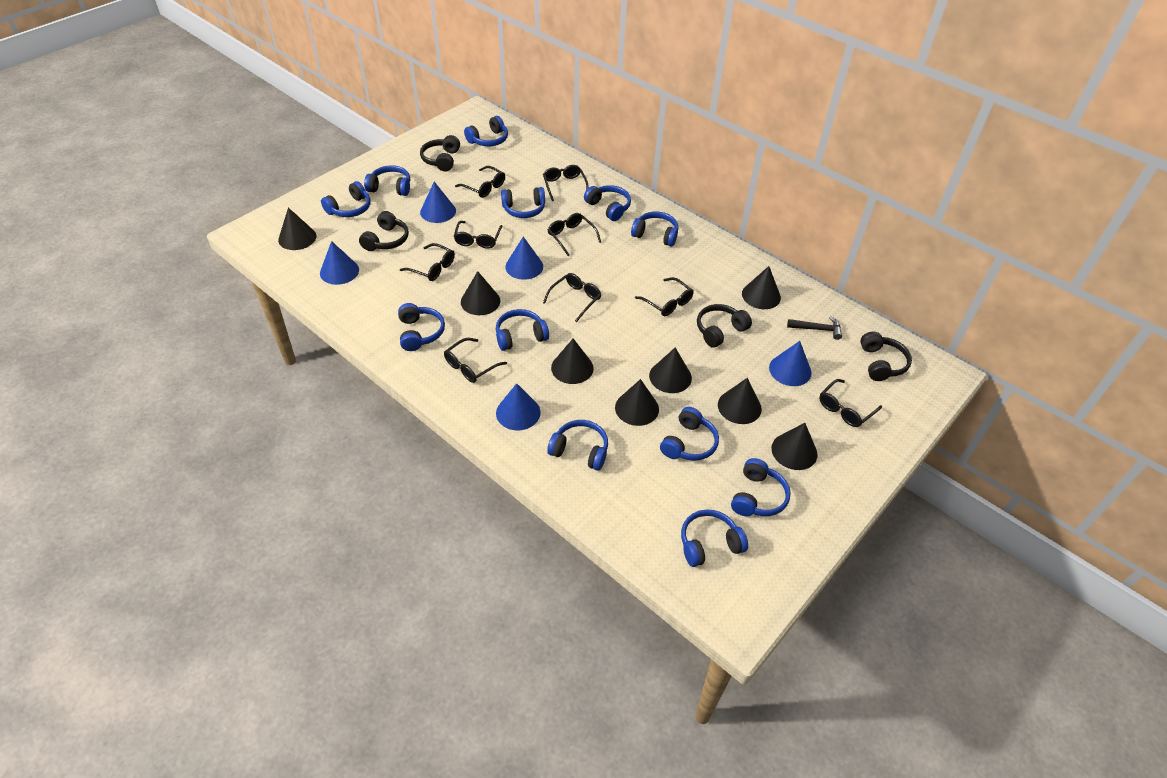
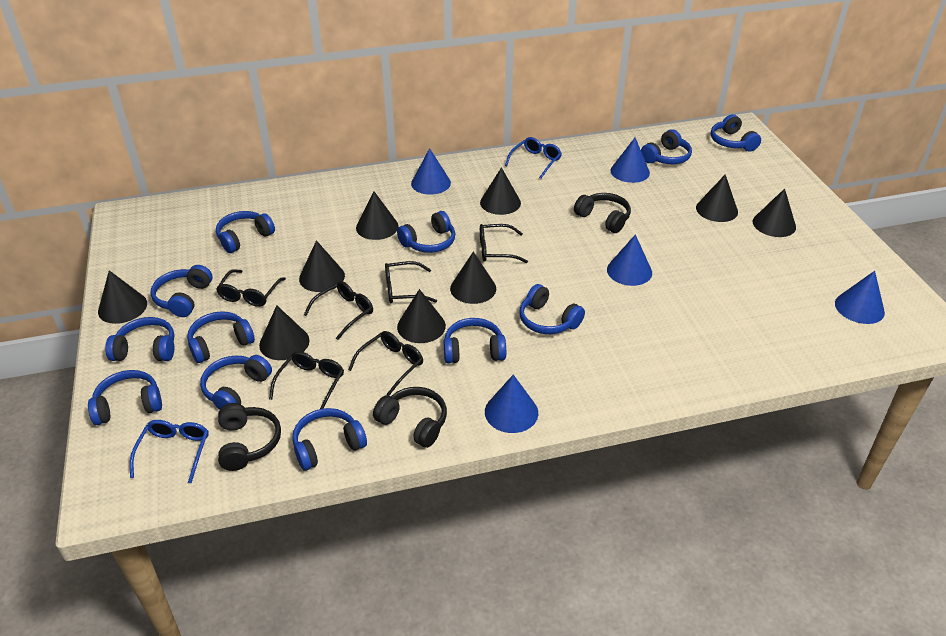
black cone: 8 -> 9
black glasses: 9 -> 6
black hammer: 1 -> 0
black headphones: 4 -> 3
blue glasses: 0 -> 2

